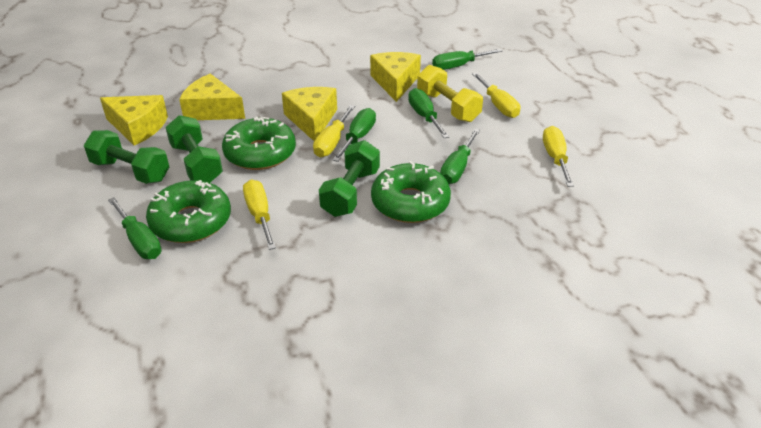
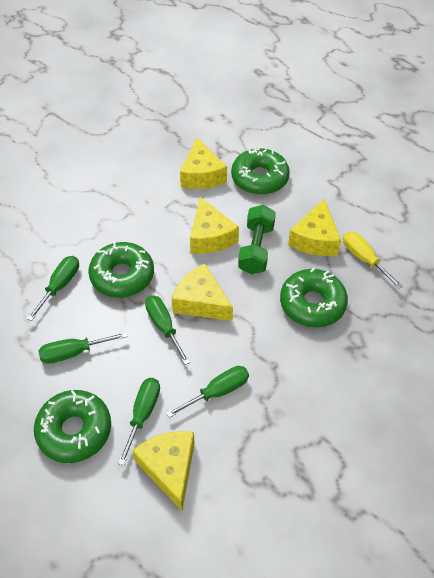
green donut: 3 -> 4
green dumbbell: 3 -> 1
yellow cheese: 4 -> 5
yellow dumbbell: 1 -> 0
yellow screwdriver: 4 -> 1

